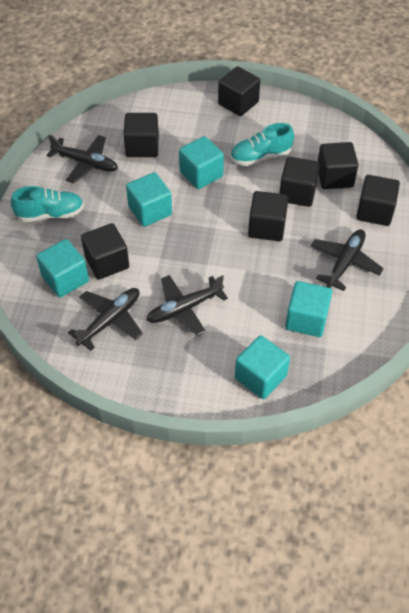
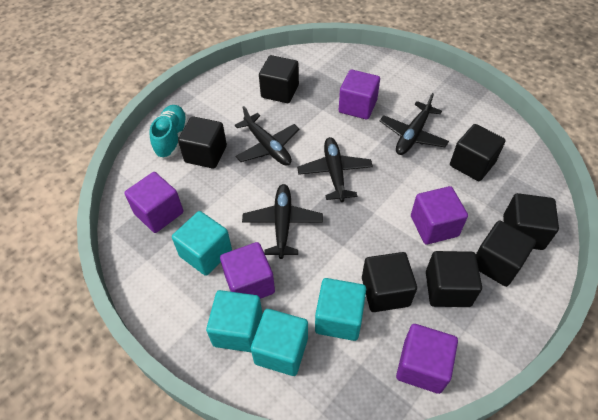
purple cube: 0 -> 5
turquoise cube: 5 -> 4
turquoise shoe: 2 -> 1

